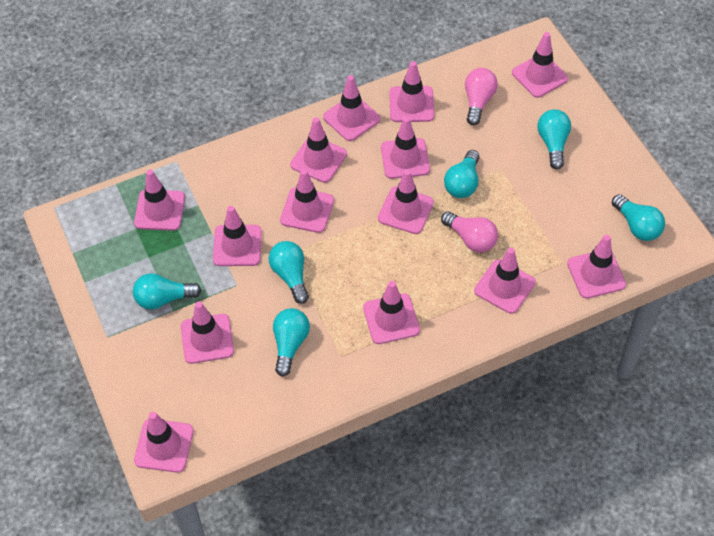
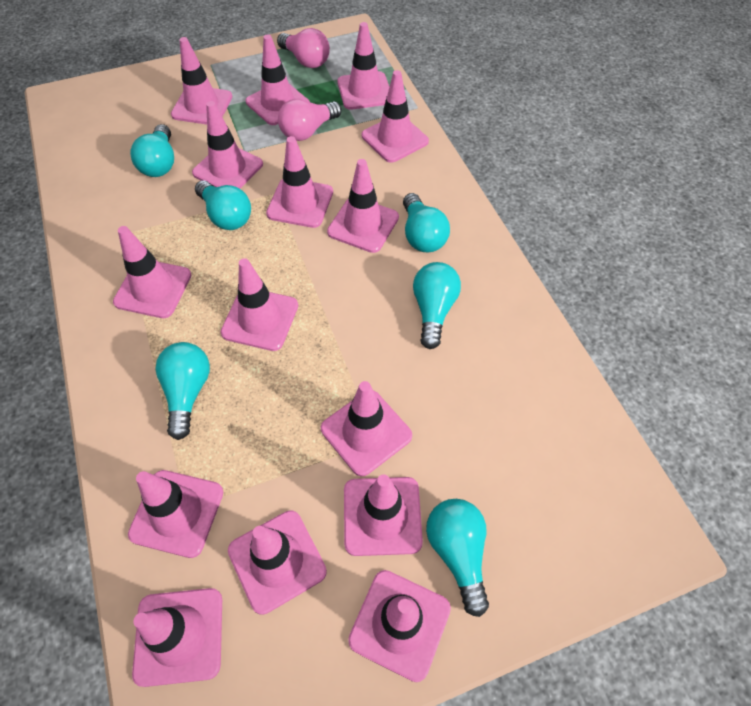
pink traffic cone: 14 -> 15

